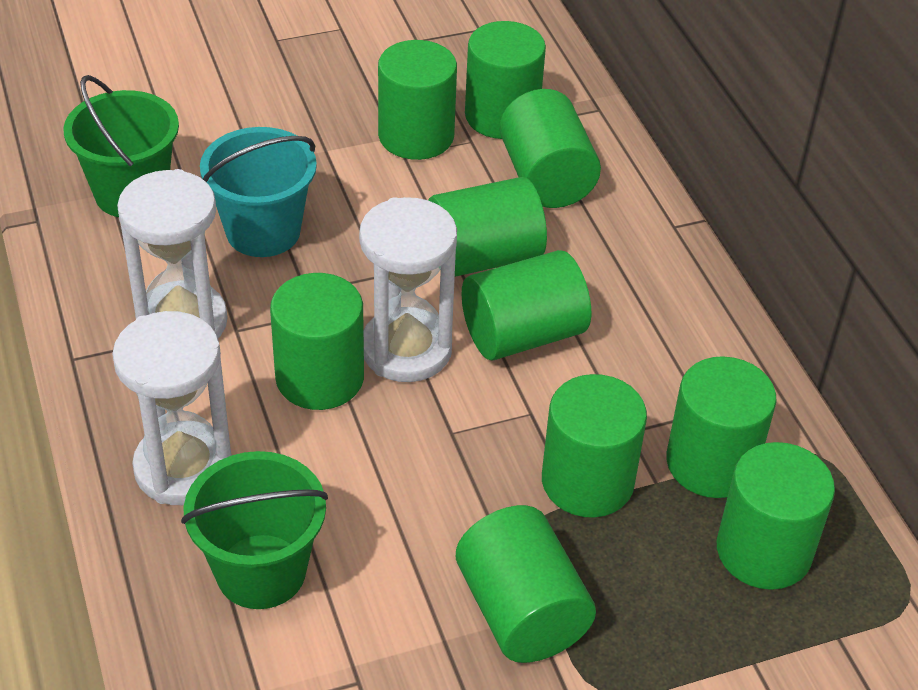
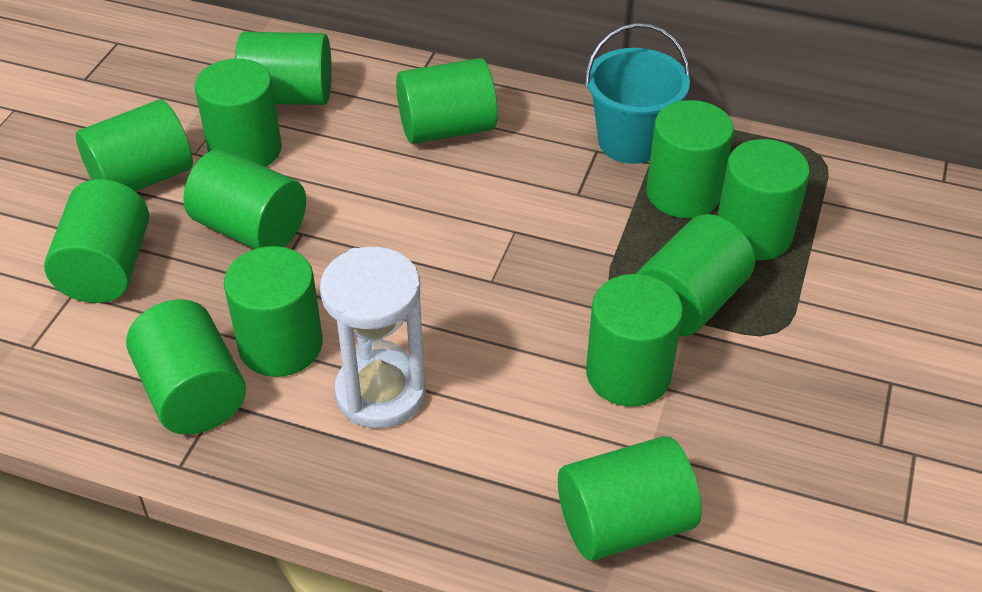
green bucket: 2 -> 0
green cylinder: 10 -> 13
white hourglass: 3 -> 1

